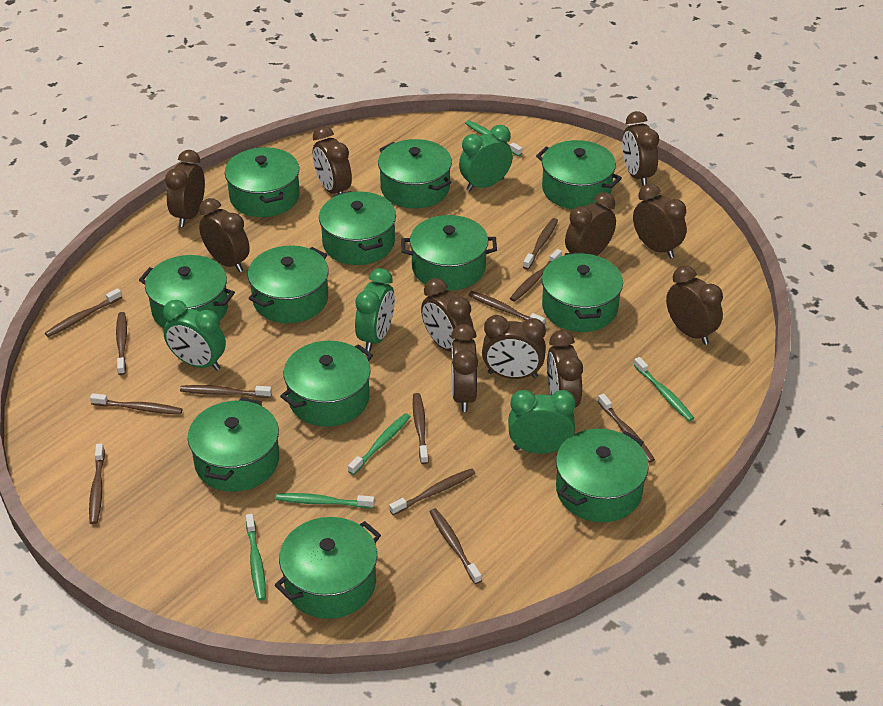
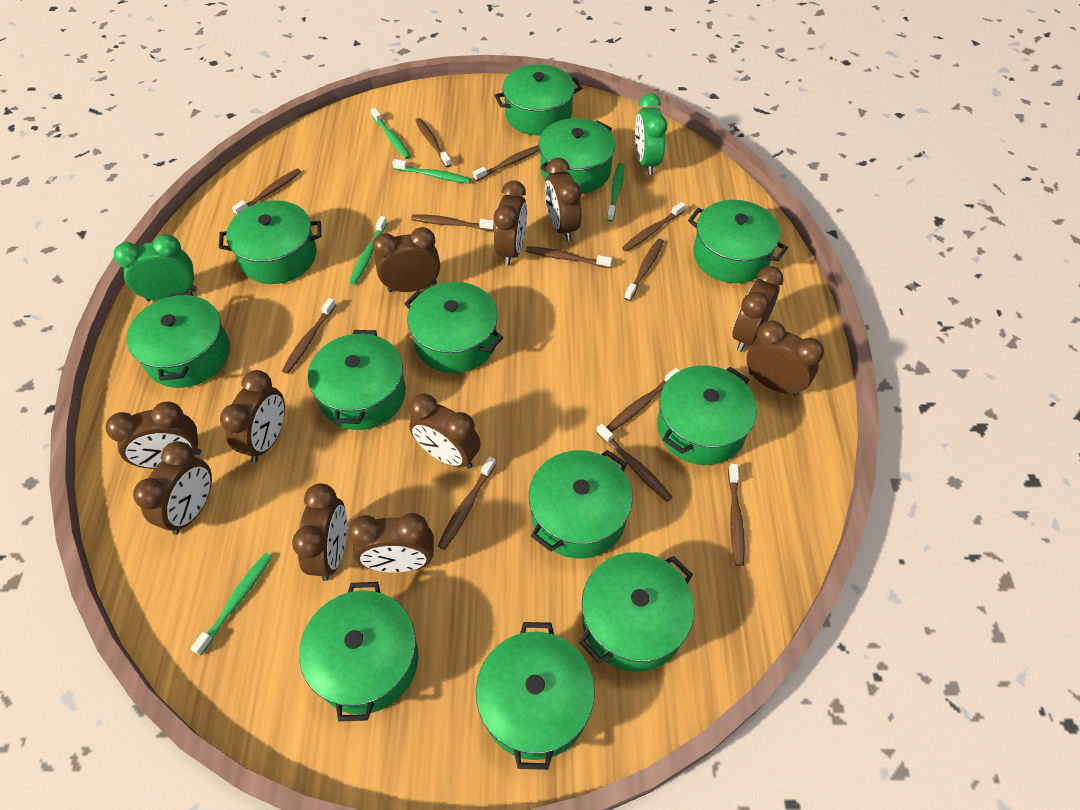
green clock: 4 -> 2

